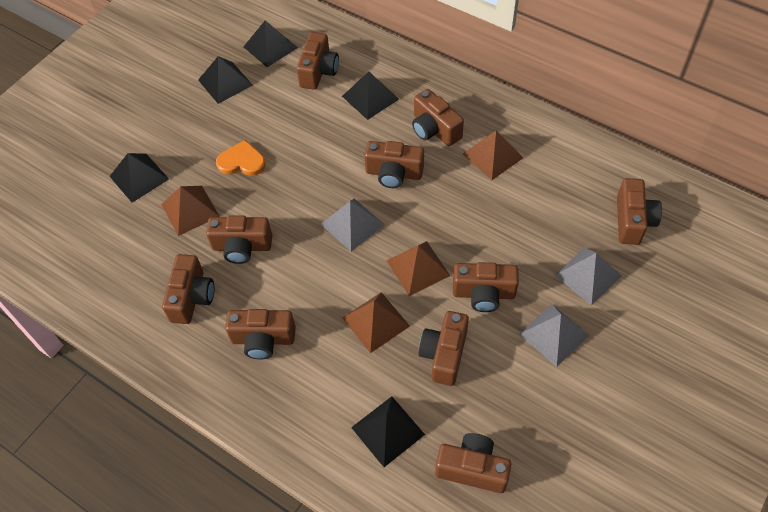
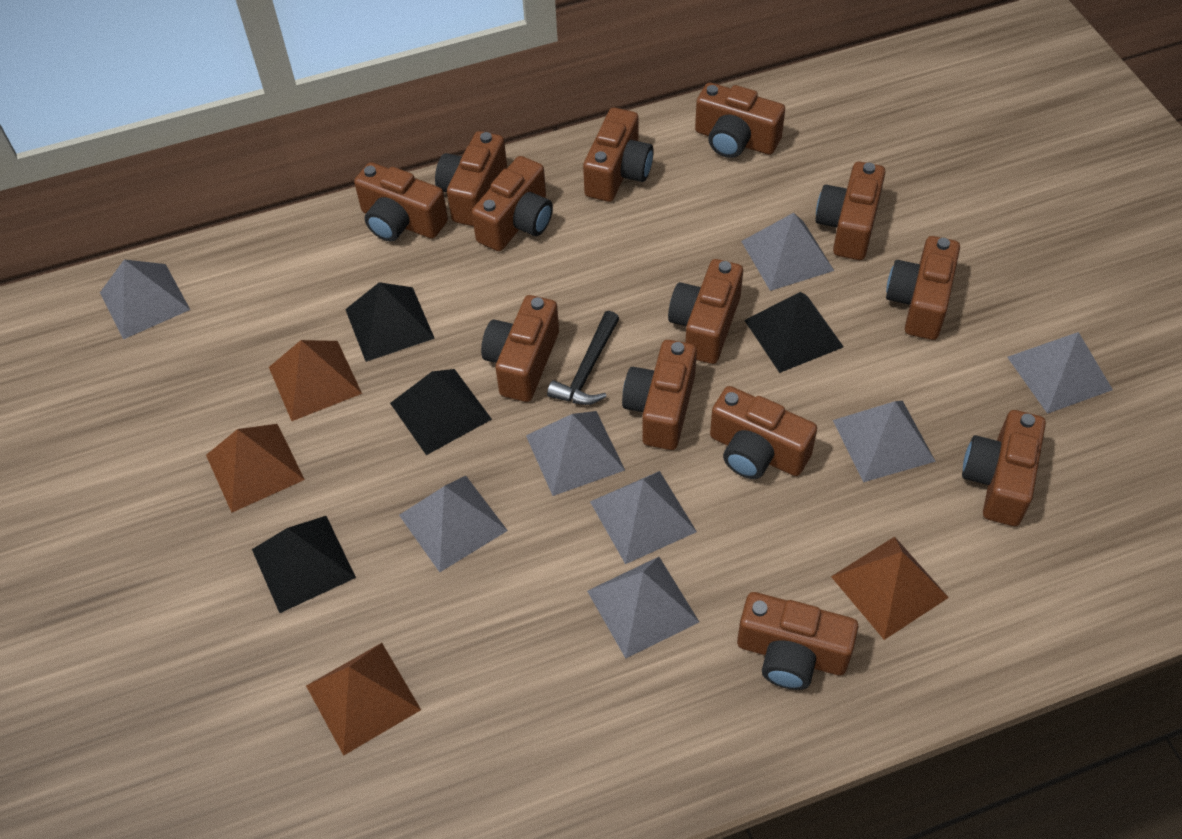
black hammer: 0 -> 1
black pyramid: 5 -> 4
brown camera: 10 -> 13
grey pyramid: 3 -> 8
orange heart: 1 -> 0

